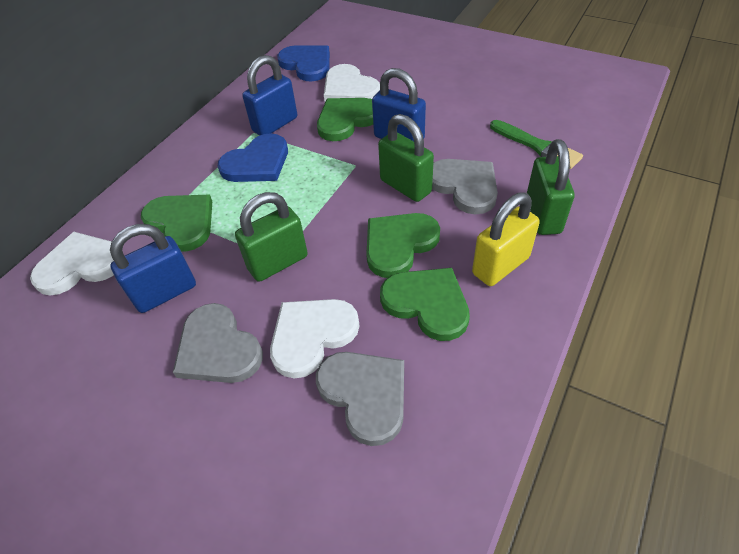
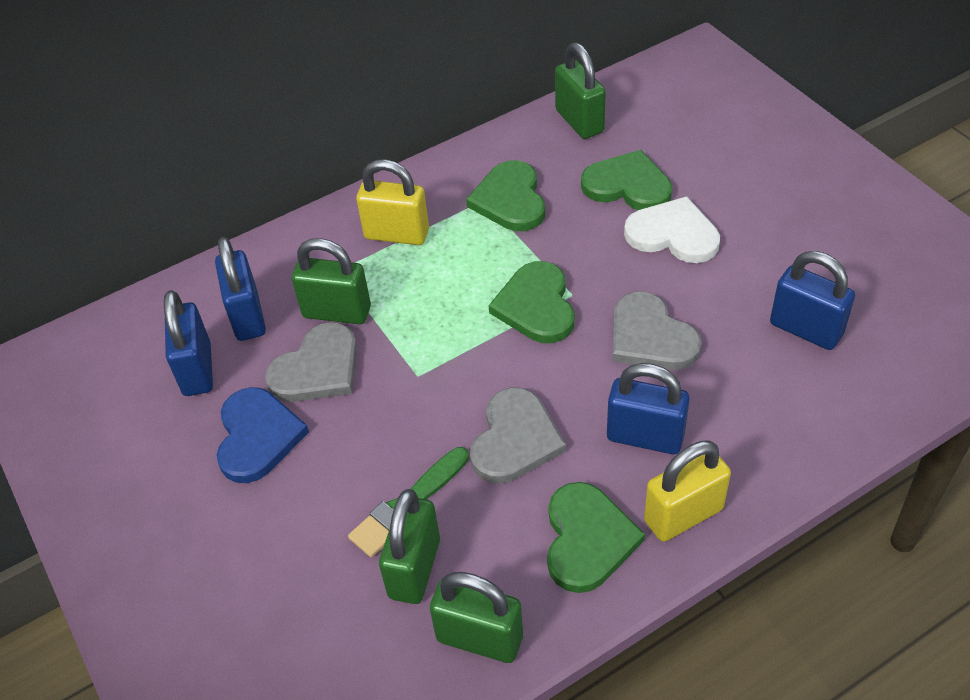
blue heart: 2 -> 1
blue padlock: 3 -> 4
green padlock: 3 -> 4
white heart: 3 -> 1
yellow padlock: 1 -> 2

